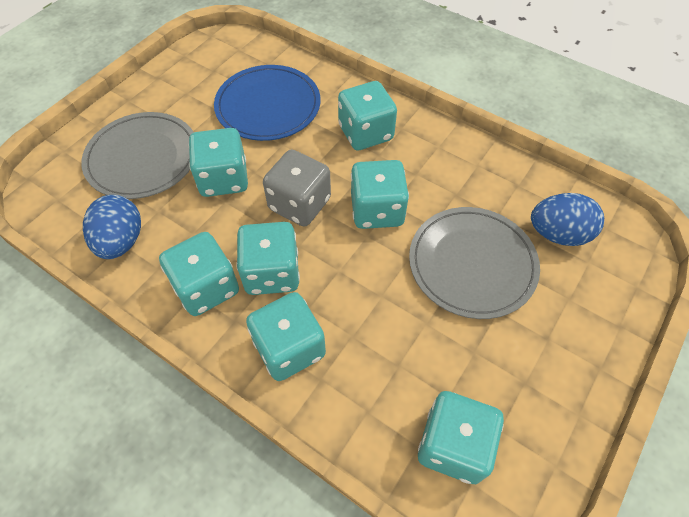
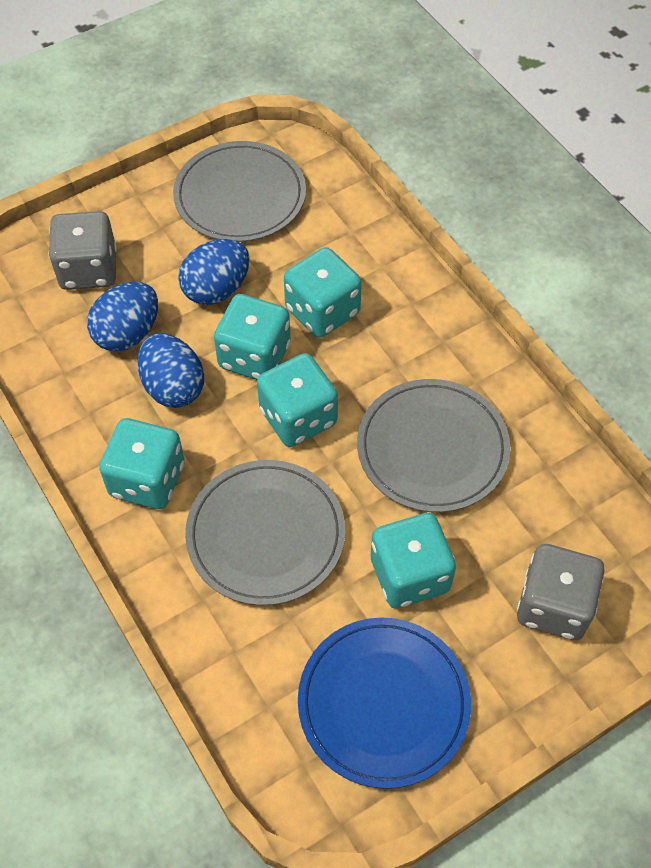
blue egg: 2 -> 3
grey dice: 1 -> 2
grey plate: 2 -> 3
turquoise dice: 7 -> 5

